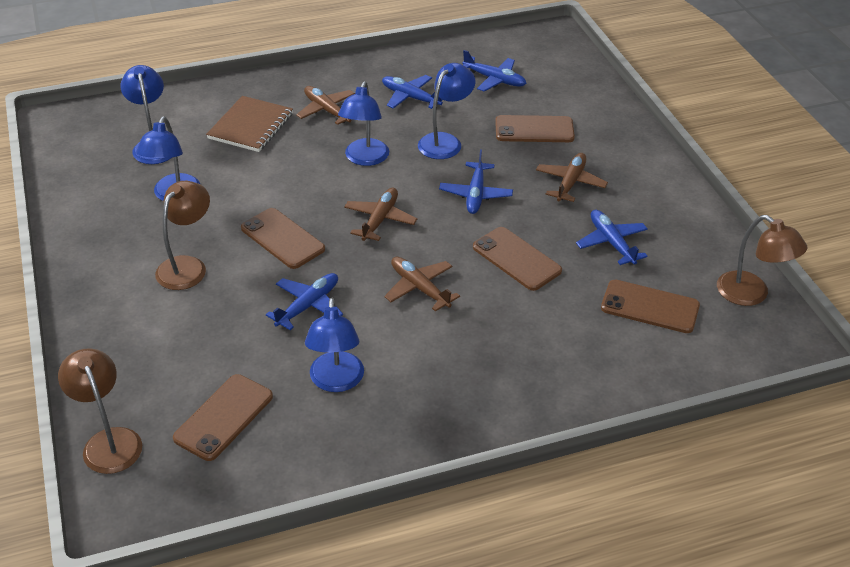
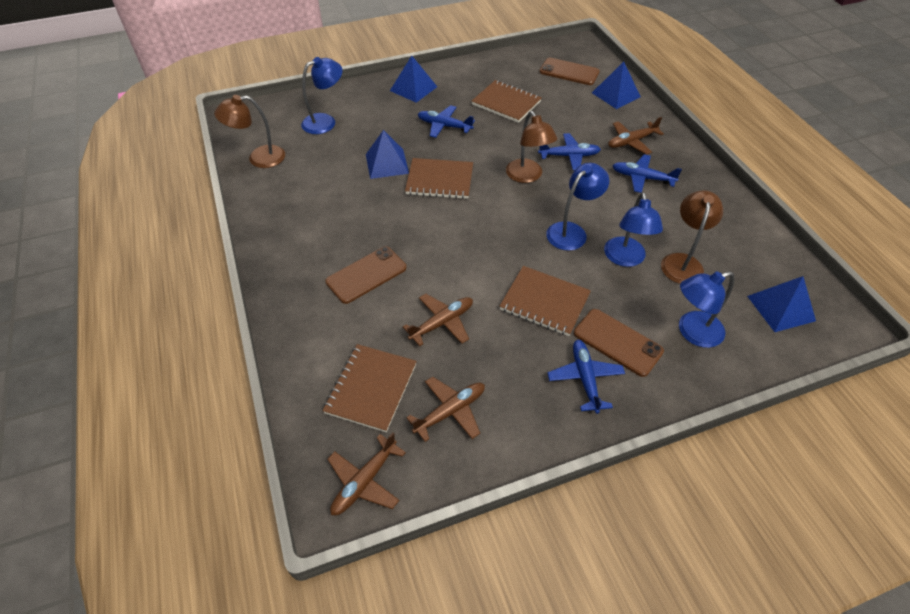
blue lamp: 5 -> 4
blue plane: 5 -> 4
blue pyramid: 0 -> 4
brown notebook: 1 -> 4
brown phone: 5 -> 3

